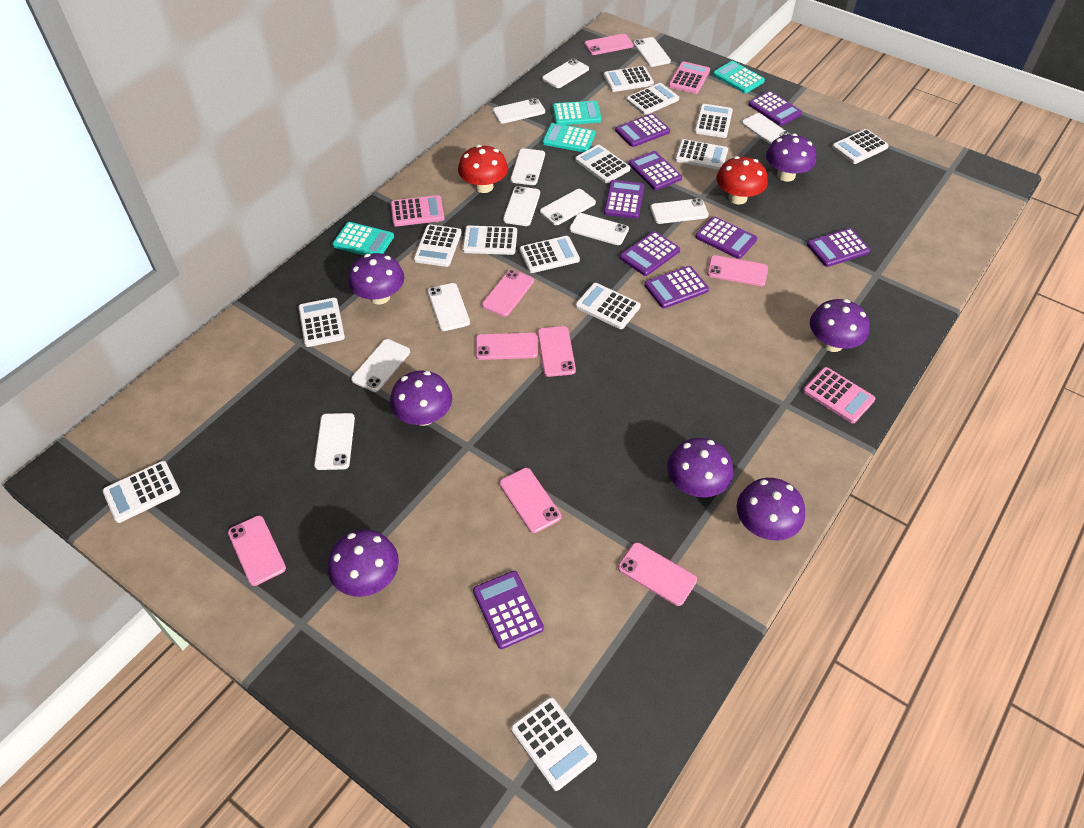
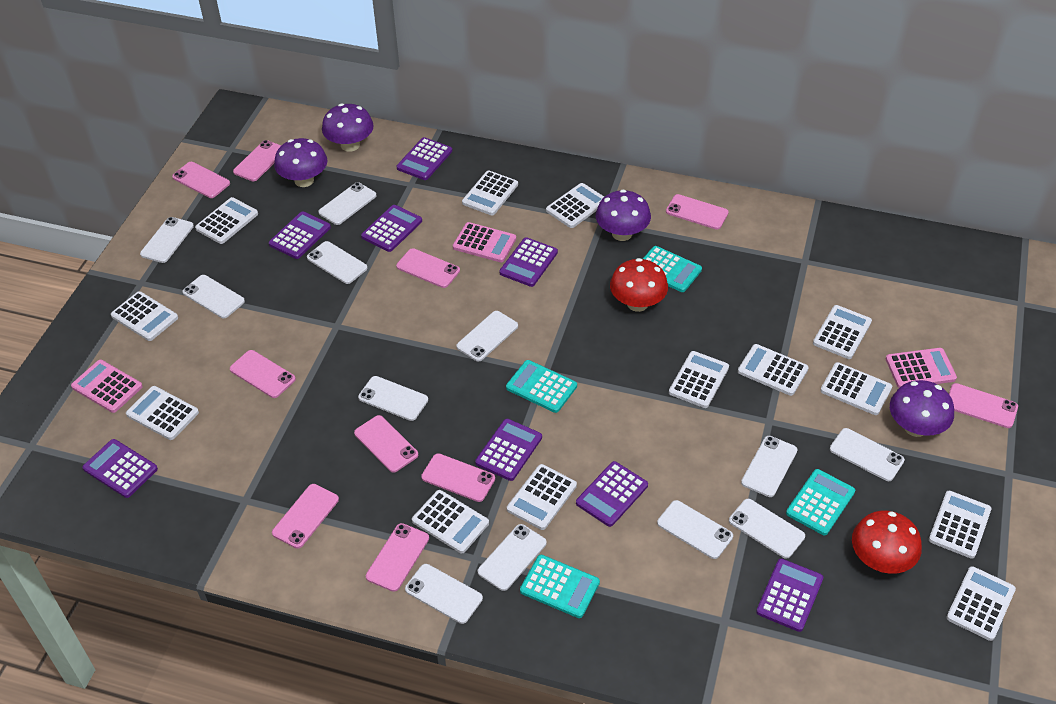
pink phone: 8 -> 10
purple calculator: 9 -> 8
purple mushroom: 7 -> 4

